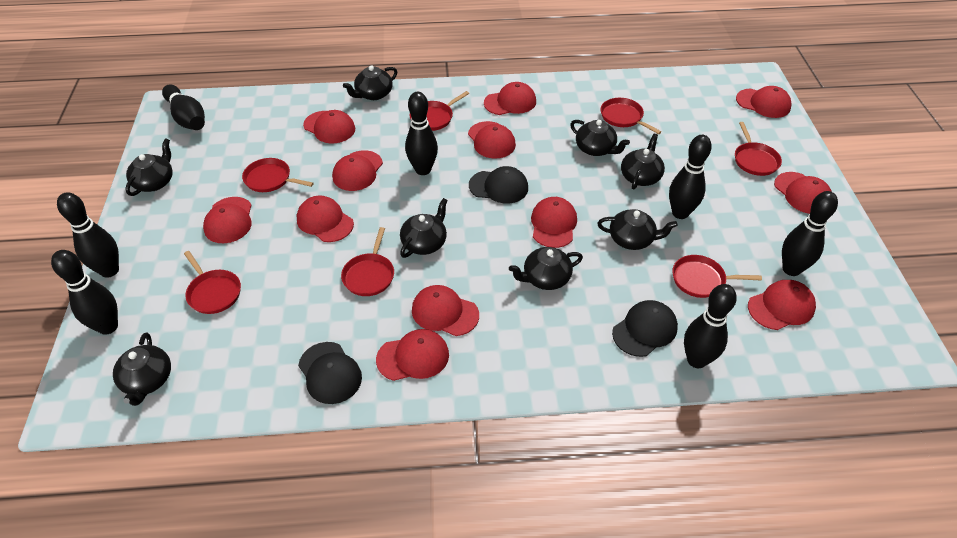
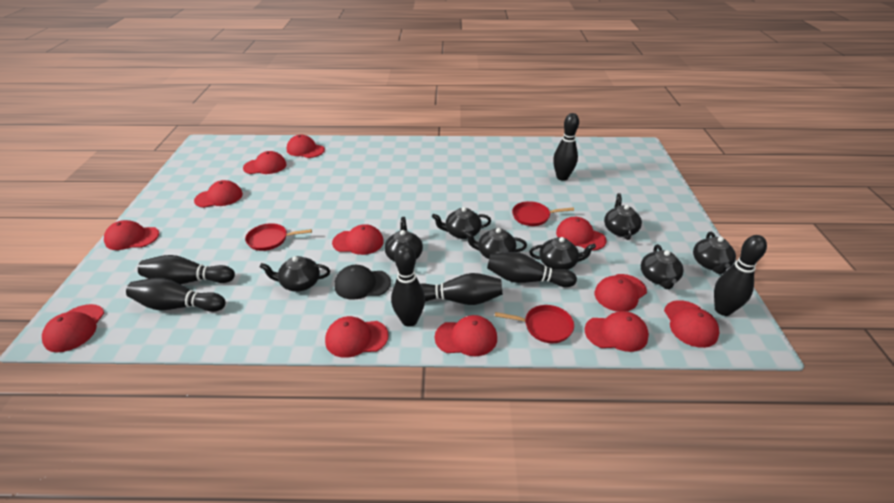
black cap: 3 -> 1
red pan: 7 -> 3

